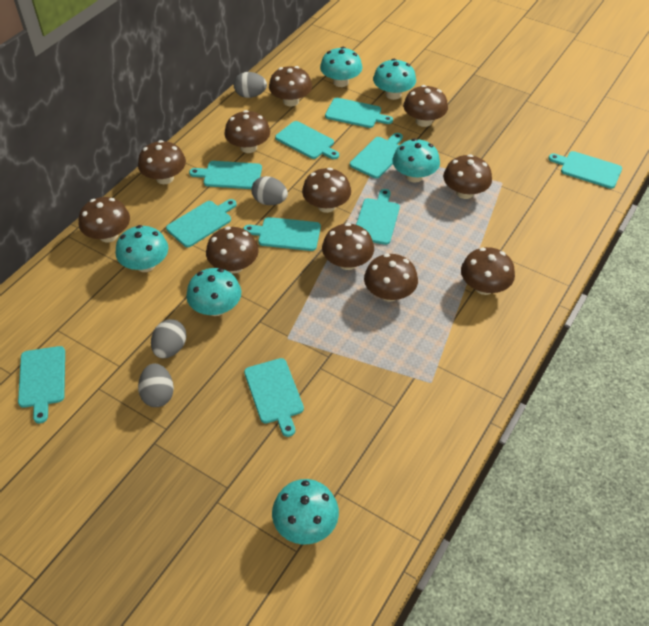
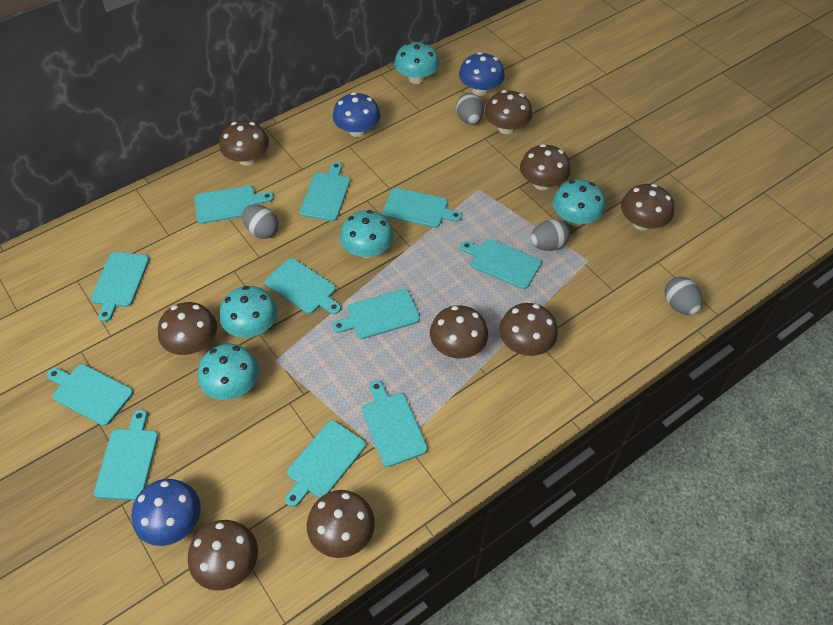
blue mushroom: 0 -> 3
brown mushroom: 11 -> 9
turquoise cutting board: 10 -> 11
turquoise mushroom: 6 -> 5

